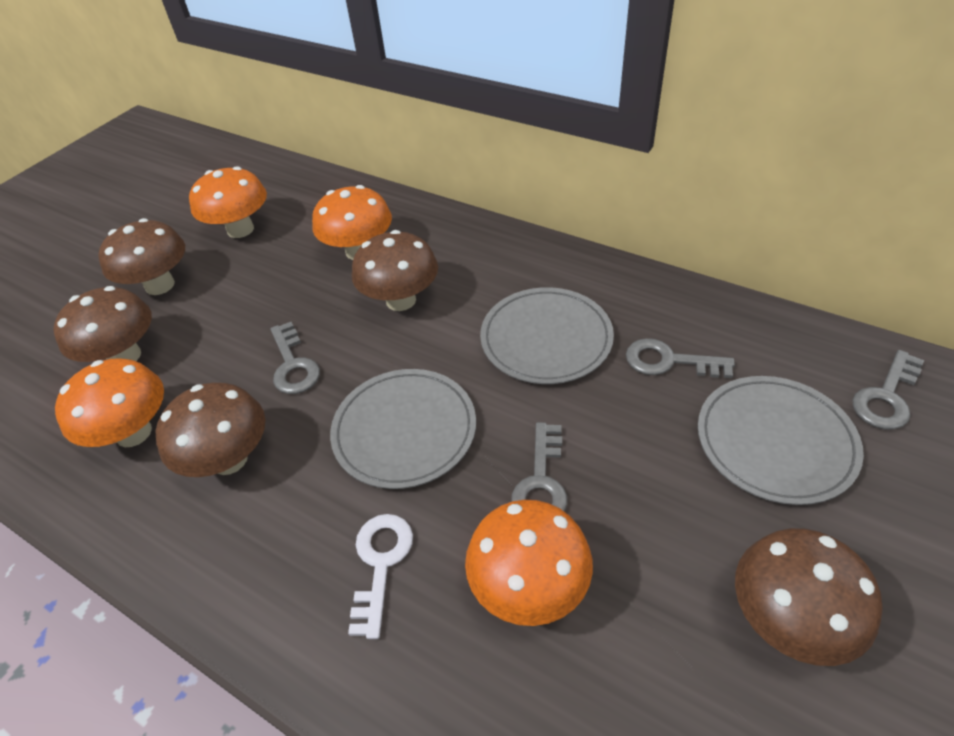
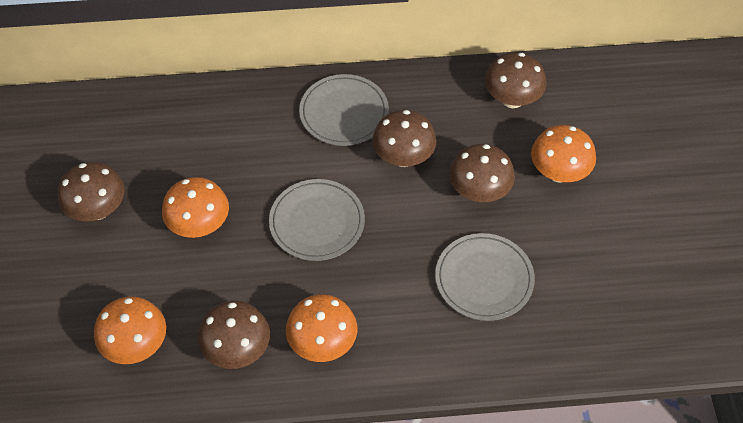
grey key: 4 -> 0
white key: 1 -> 0

